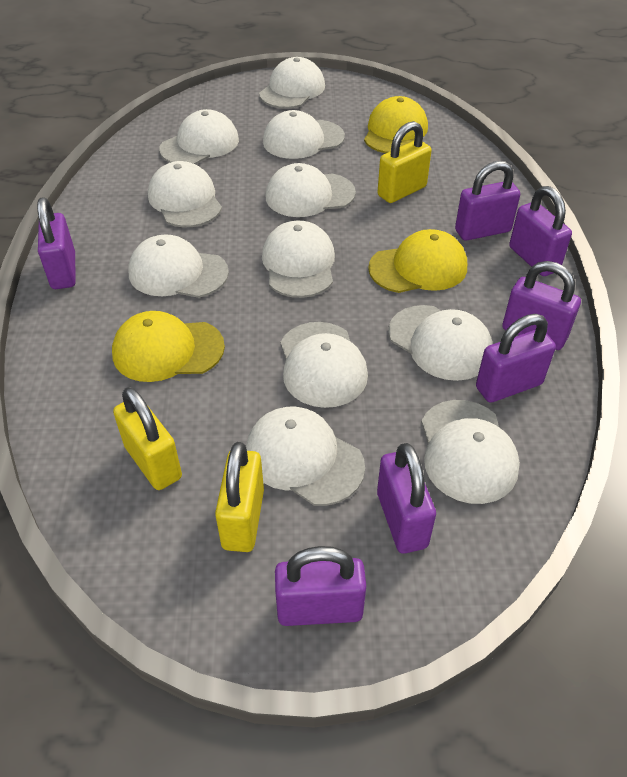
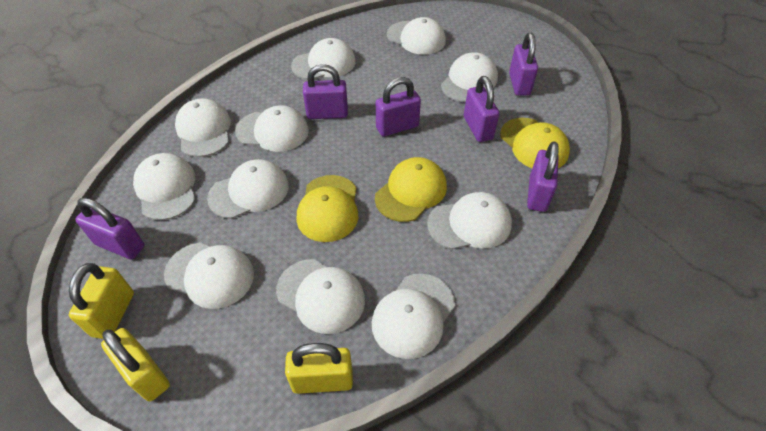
purple padlock: 7 -> 6

